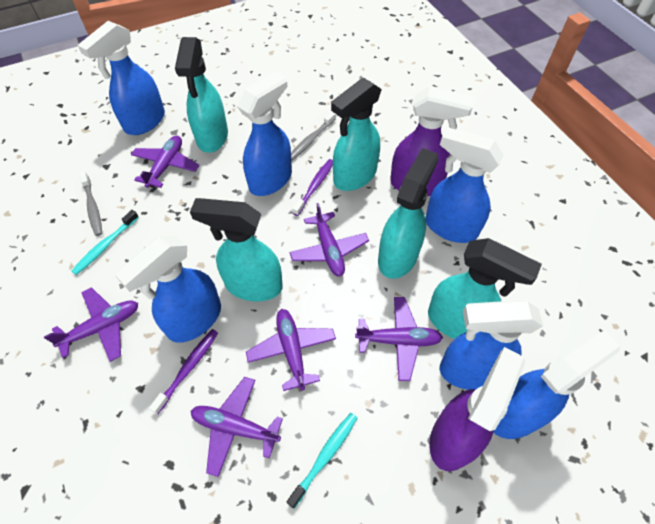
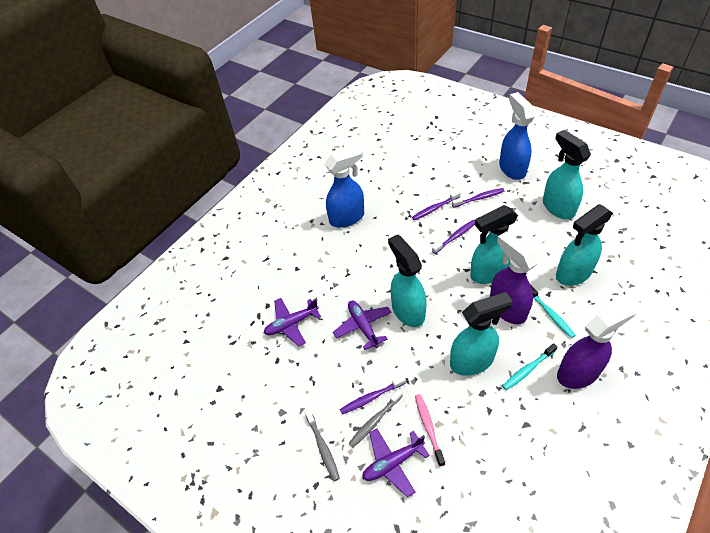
blue spray bottle: 6 -> 2
pink toothbrush: 0 -> 1
purple plane: 6 -> 3
purple toothbrush: 2 -> 4

